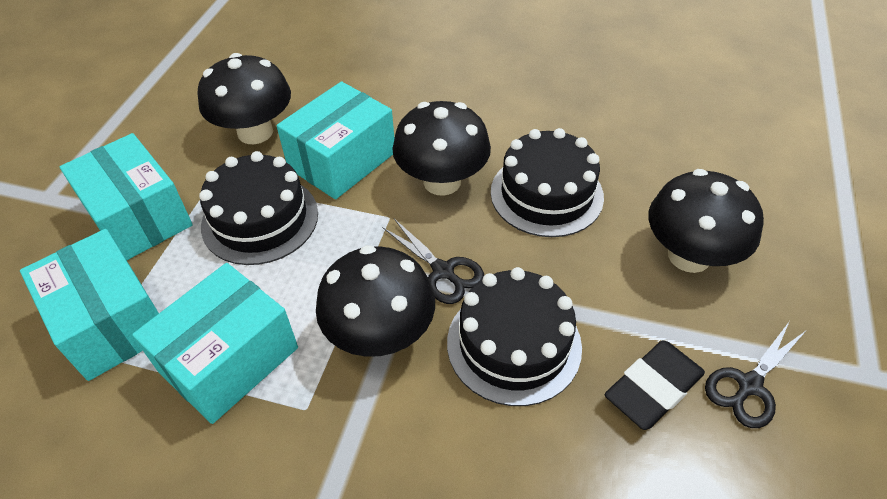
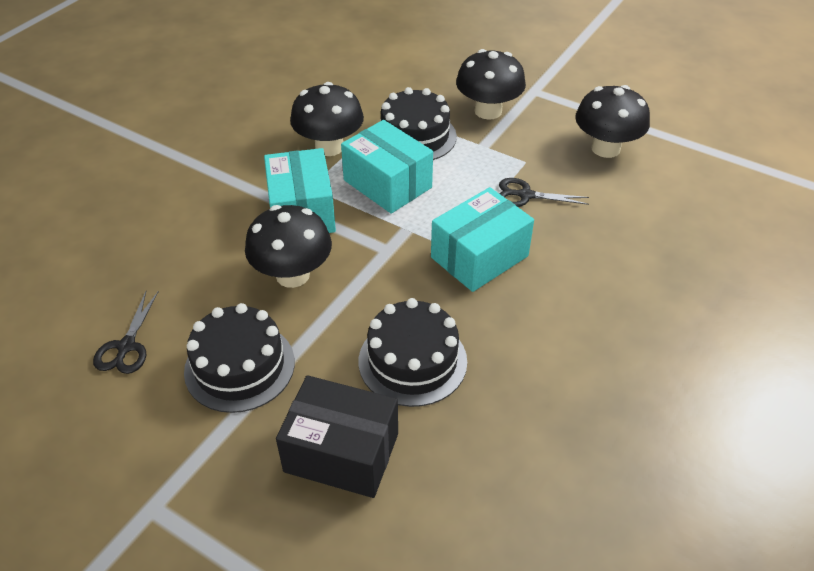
black box: 0 -> 1
black eraser: 1 -> 0
turquoise box: 4 -> 3

